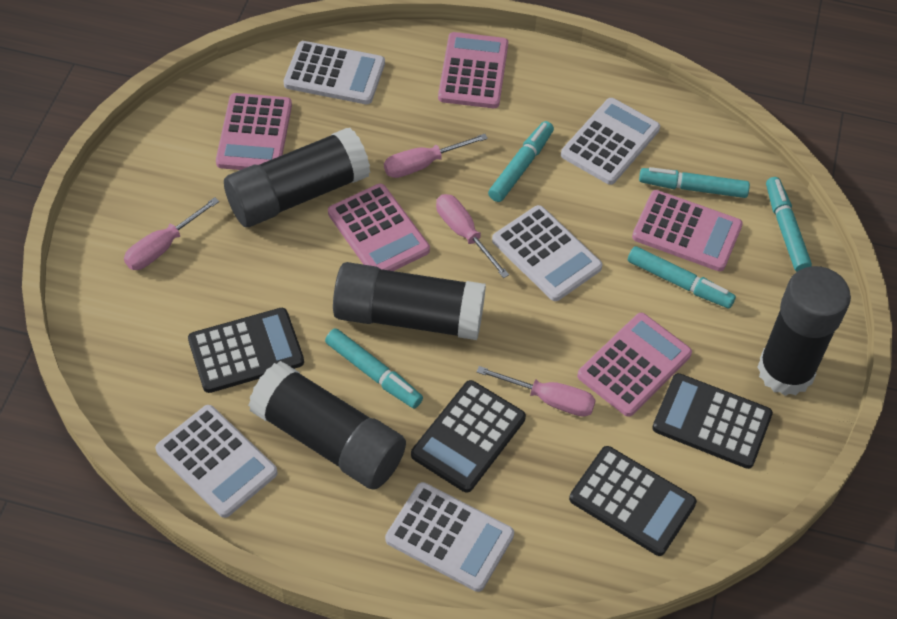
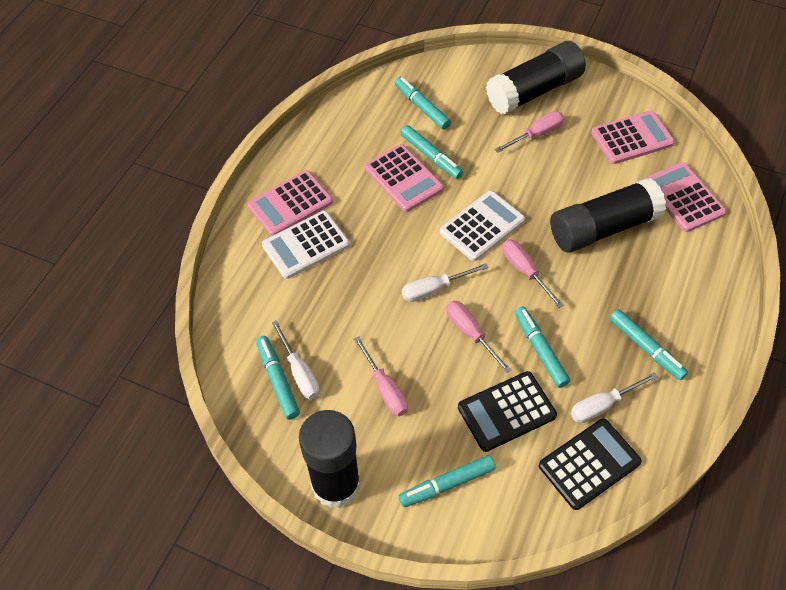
black calculator: 4 -> 2
black glue stick: 4 -> 3
pink calculator: 5 -> 4
turquoise marker: 5 -> 6
white calculator: 5 -> 2
white screwdriver: 0 -> 3

